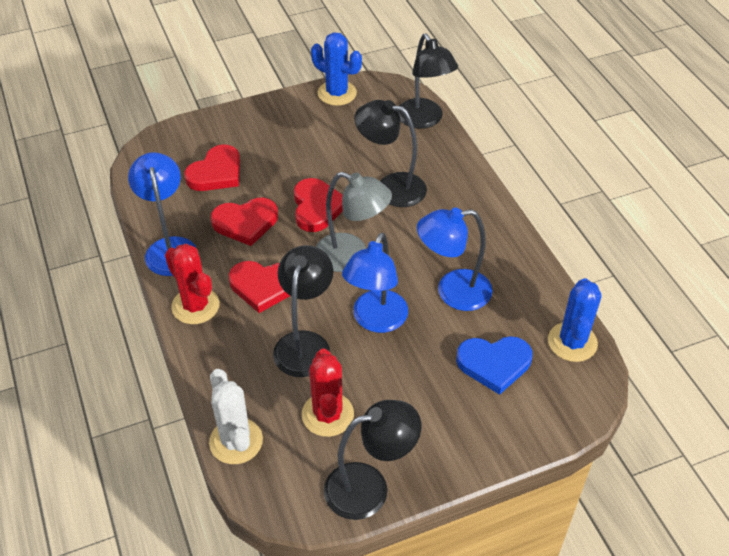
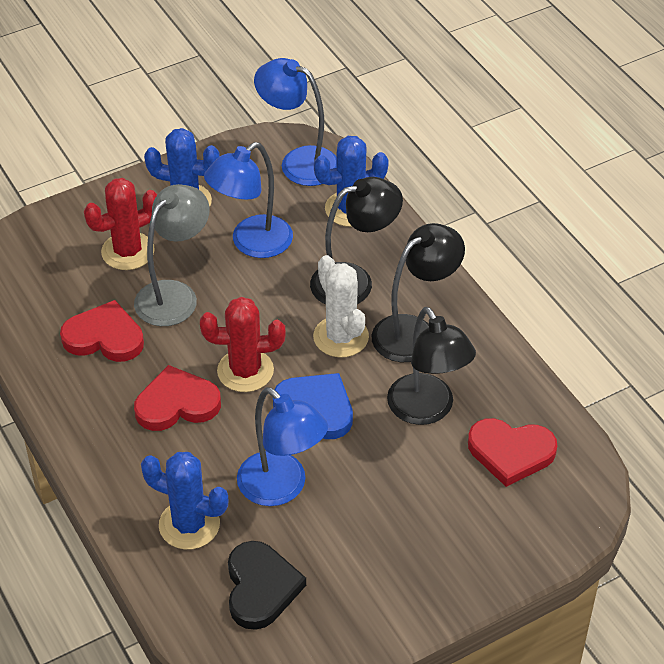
black heart: 0 -> 1
black lamp: 4 -> 3
blue cactus: 2 -> 3
red heart: 4 -> 3

